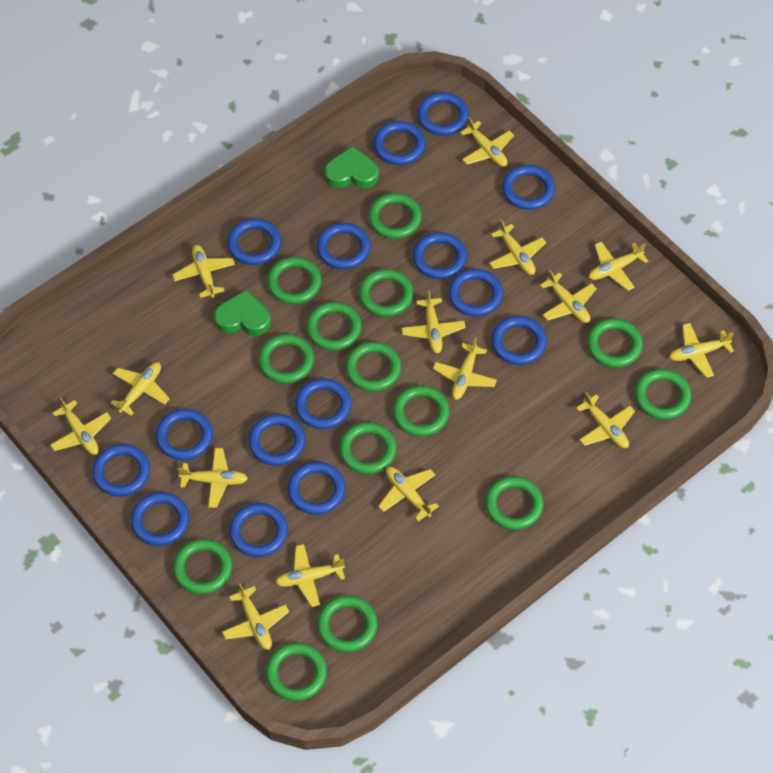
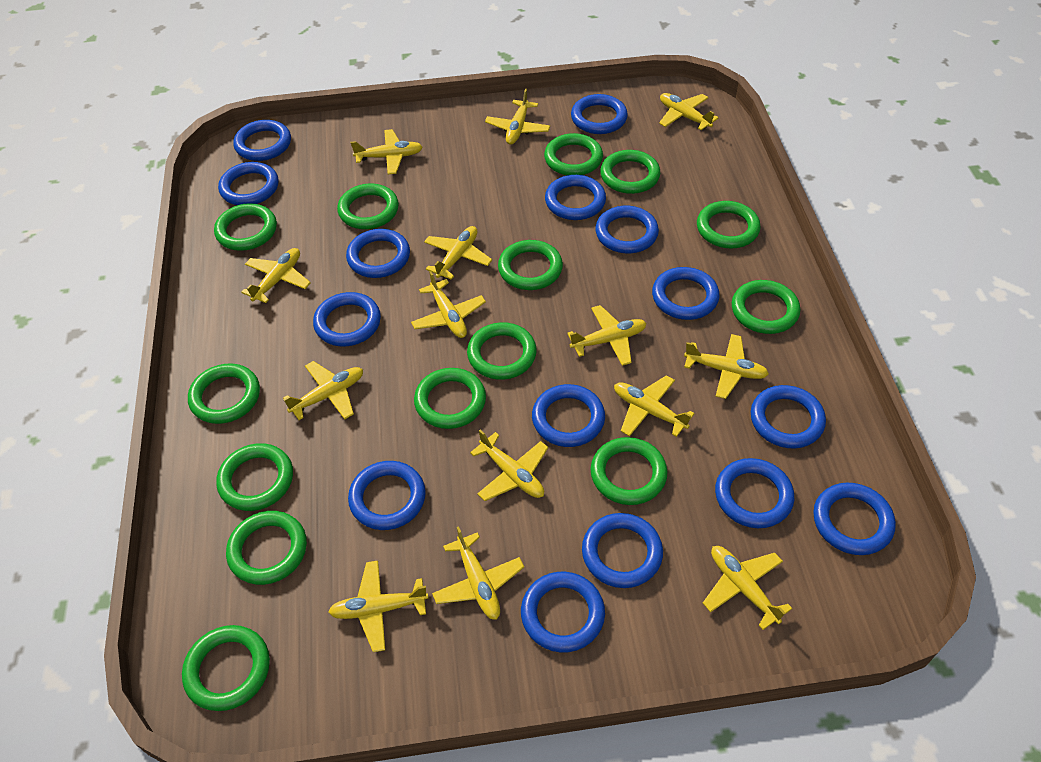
green heart: 2 -> 0
yellow plane: 15 -> 14

